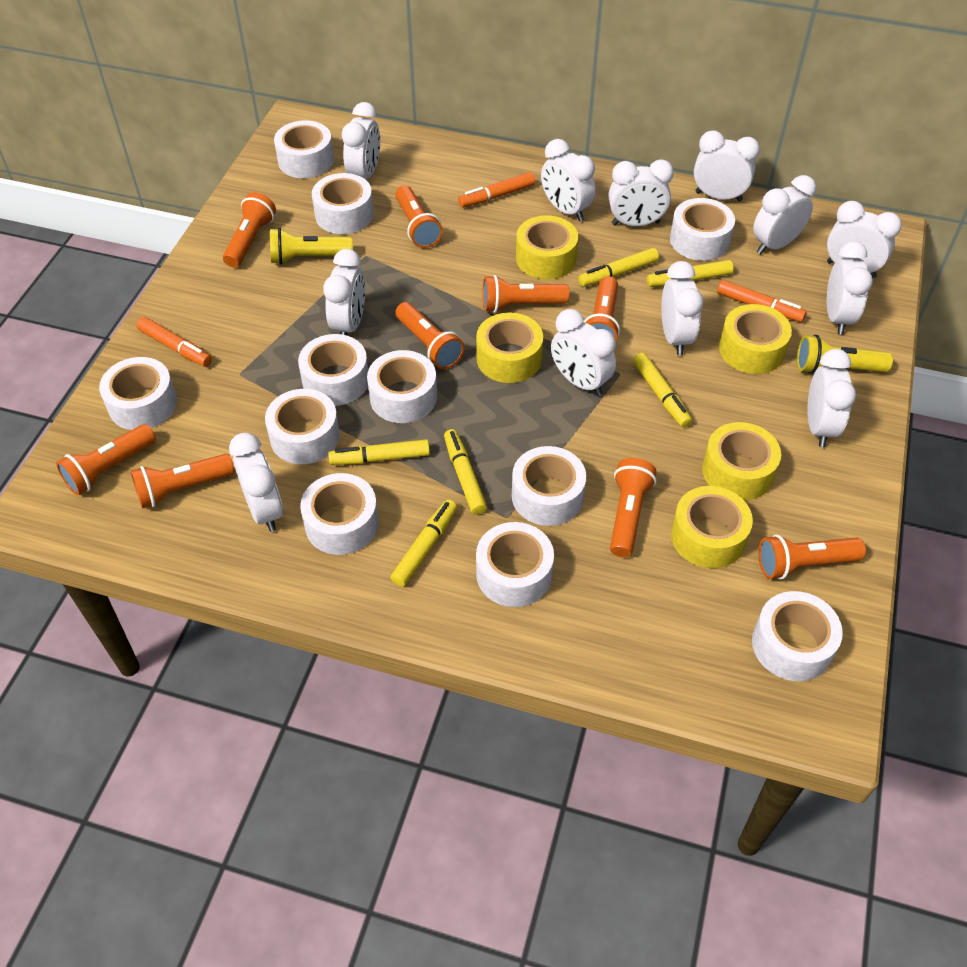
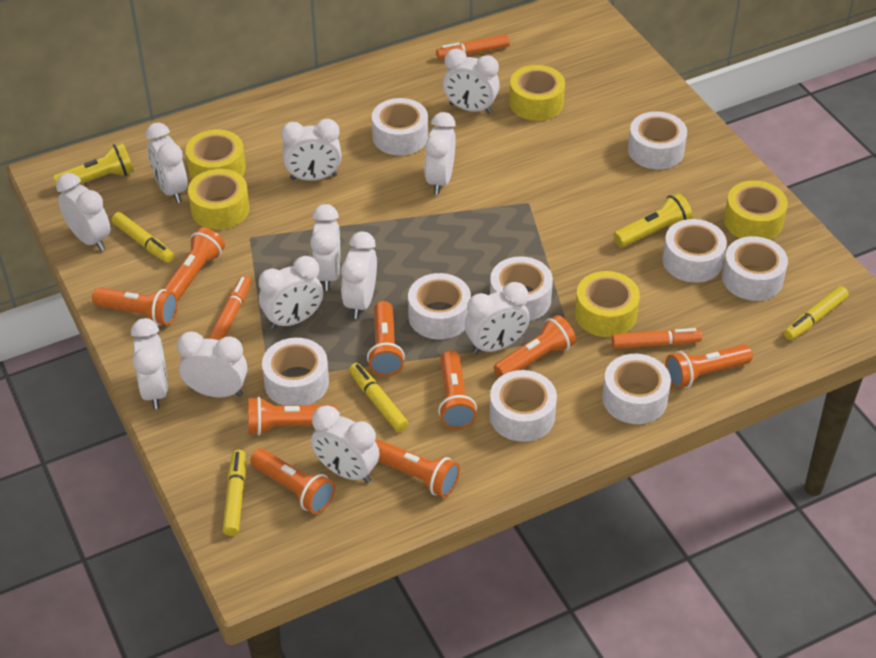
white tape: 11 -> 9
yellow marker: 6 -> 4

